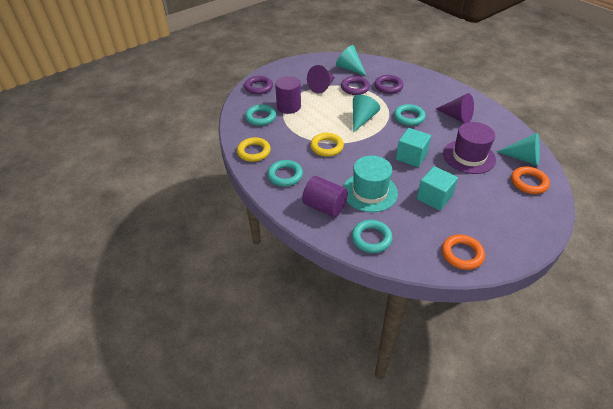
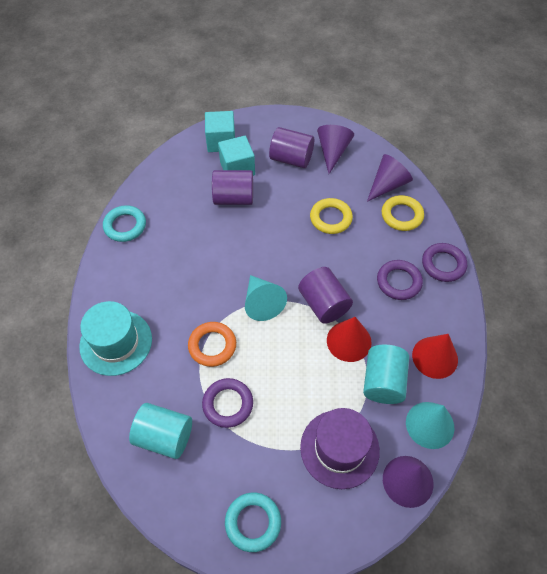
orange ring: 2 -> 1
purple cone: 2 -> 3
purple cylinder: 2 -> 3
red cone: 0 -> 2
turquoise cone: 3 -> 2
turquoise cylinder: 0 -> 2
turquoise ring: 4 -> 2

